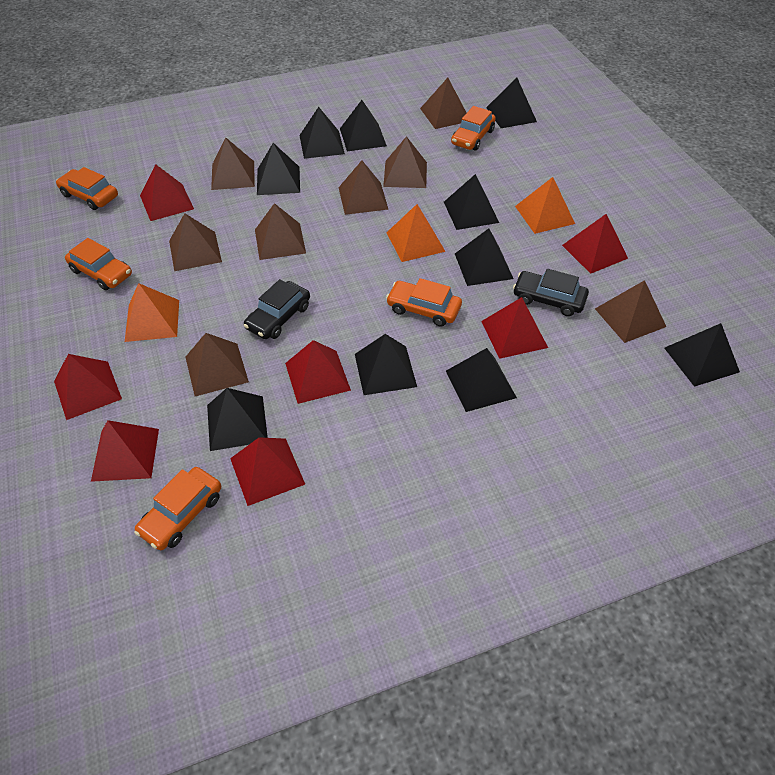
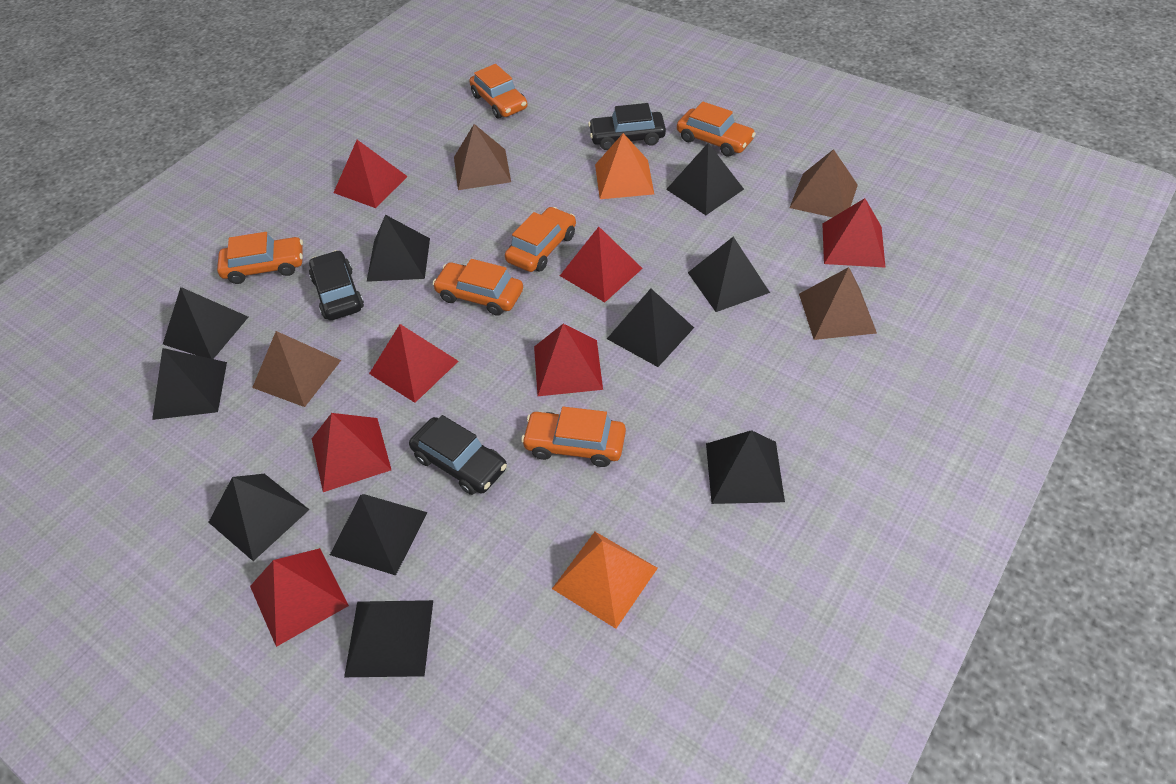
black car: 2 -> 3
brown pyramid: 8 -> 4
orange car: 5 -> 6
orange pyramid: 3 -> 2

